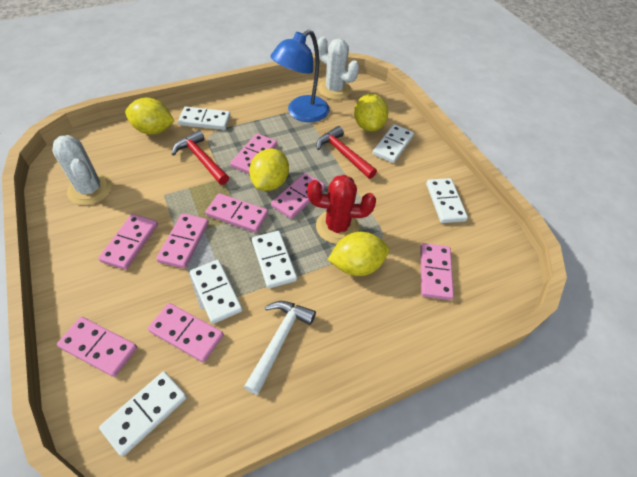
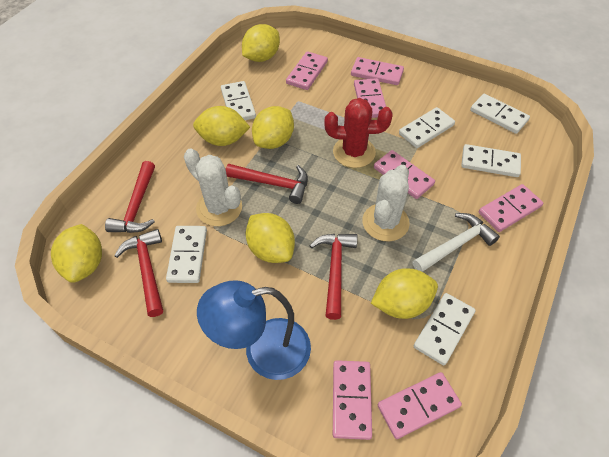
pink domino: 8 -> 7
red hammer: 2 -> 4
yellow lemon: 4 -> 6

